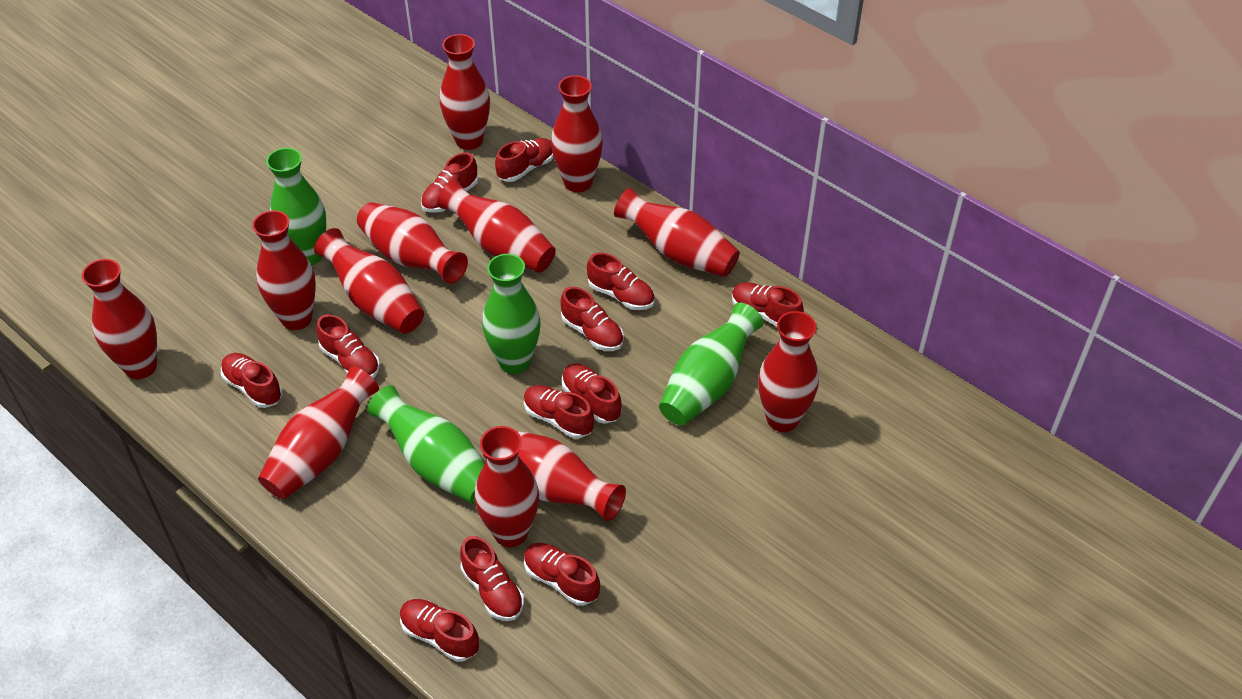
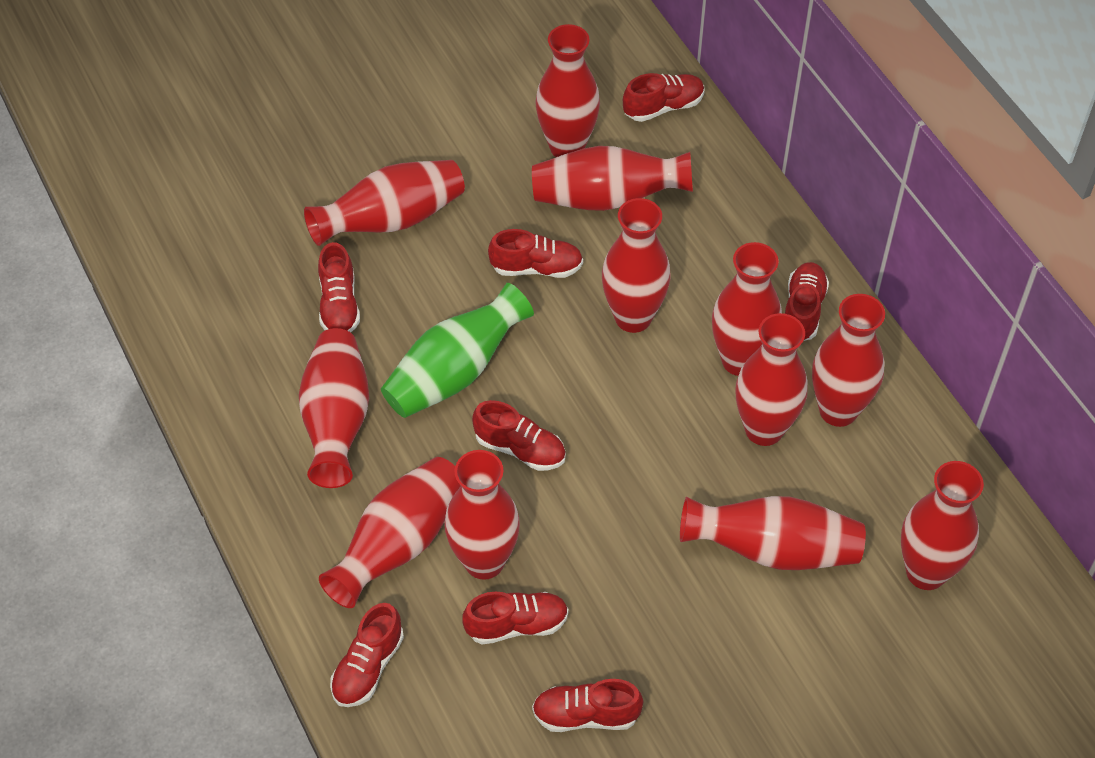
green vase: 4 -> 1
red shoe: 12 -> 8

